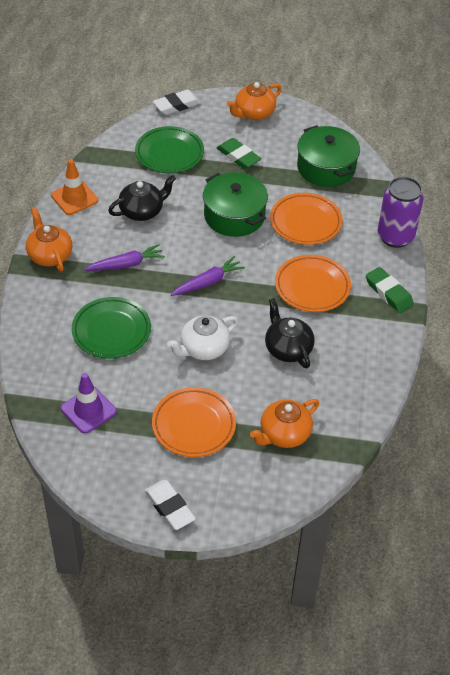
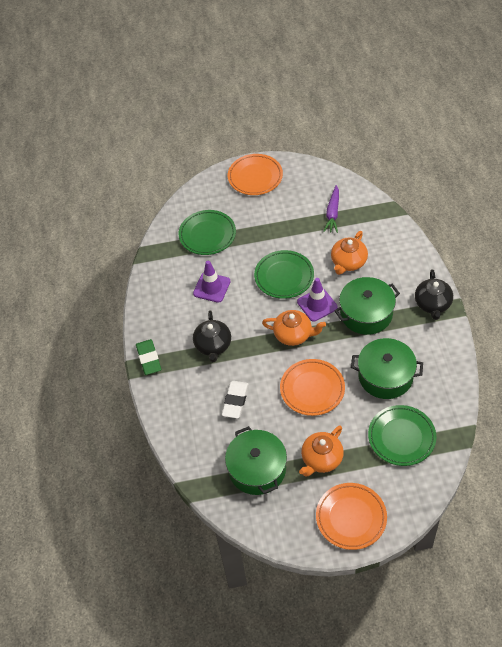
green eraser: 2 -> 1
green plate: 2 -> 3
green pot: 2 -> 3
orange traffic cone: 1 -> 0
purple can: 1 -> 0
purple carrot: 2 -> 1
purple traffic cone: 1 -> 2
white eraser: 2 -> 1
white teapot: 1 -> 0

